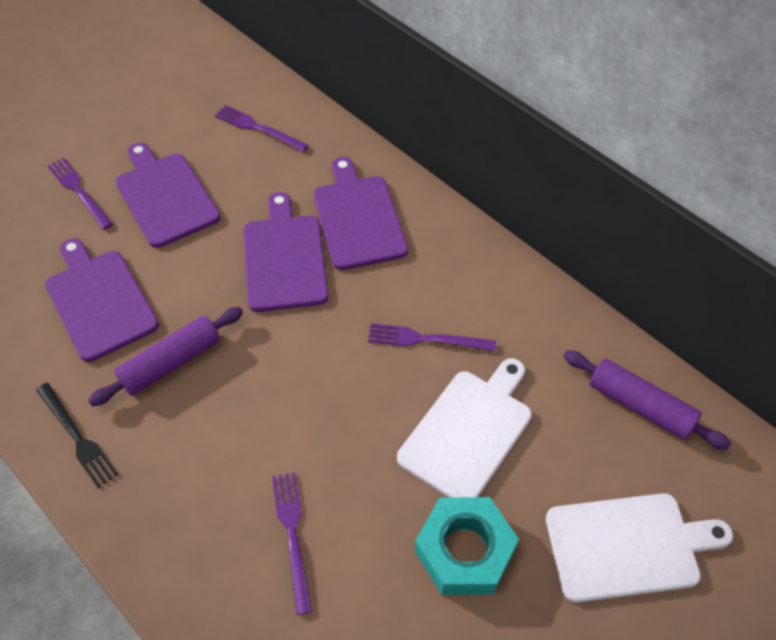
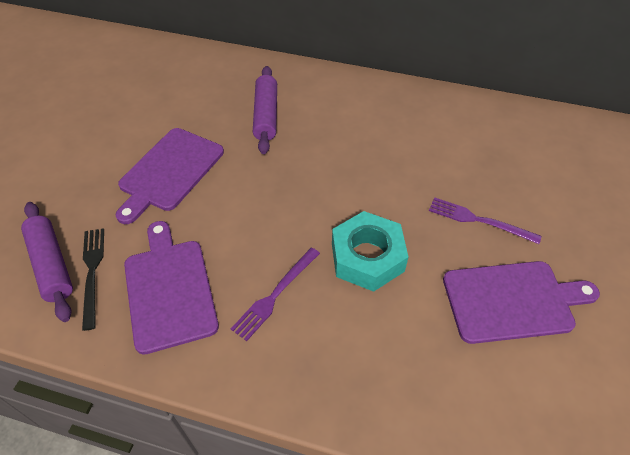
purple cutting board: 4 -> 3
purple fork: 4 -> 2
white cutting board: 2 -> 0

